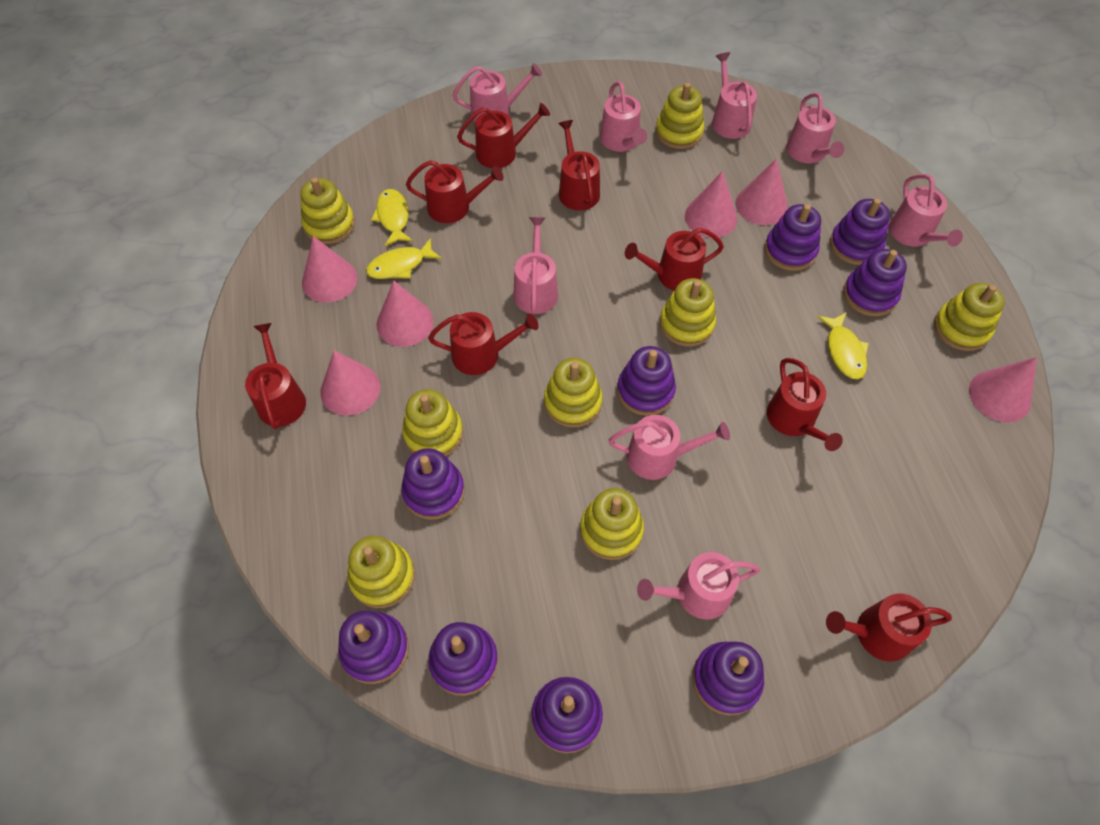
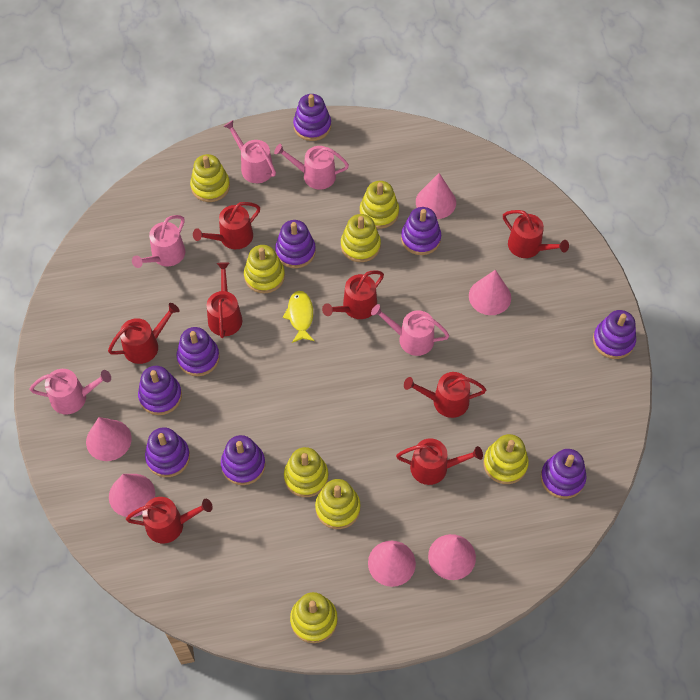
pink watering can: 8 -> 5
yellow fish: 3 -> 1

